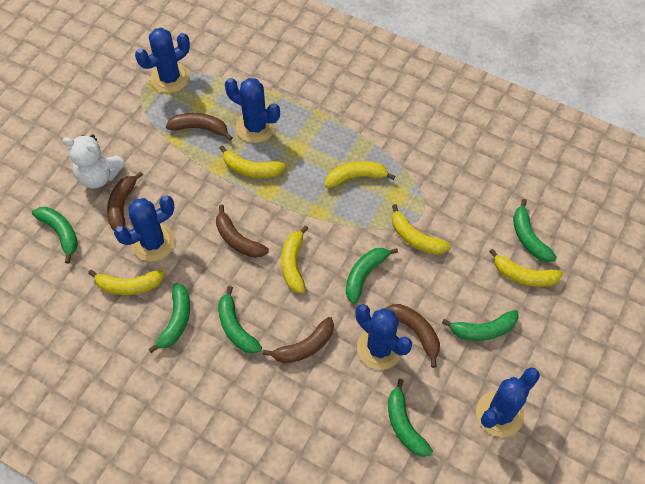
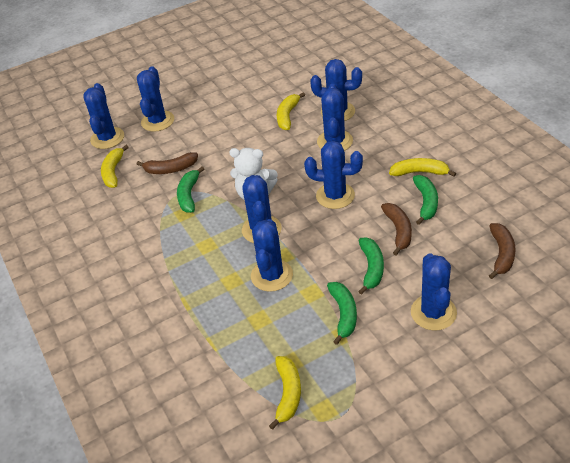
blue cactus: 5 -> 8
brown banana: 5 -> 3
green banana: 7 -> 4
yellow banana: 6 -> 4

